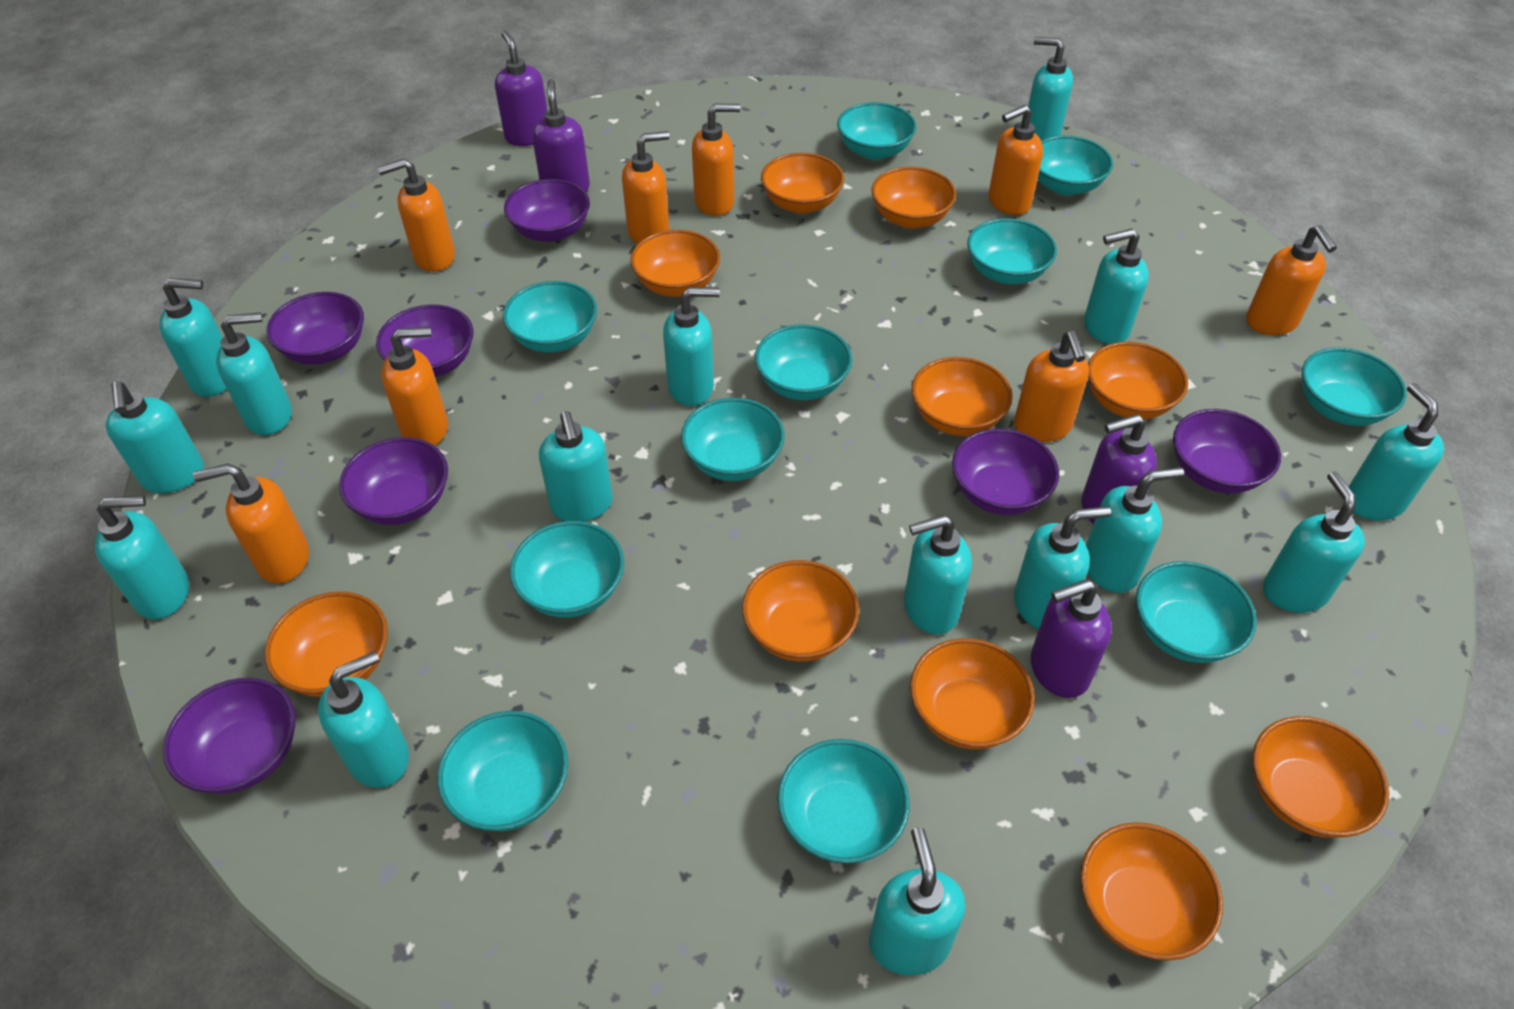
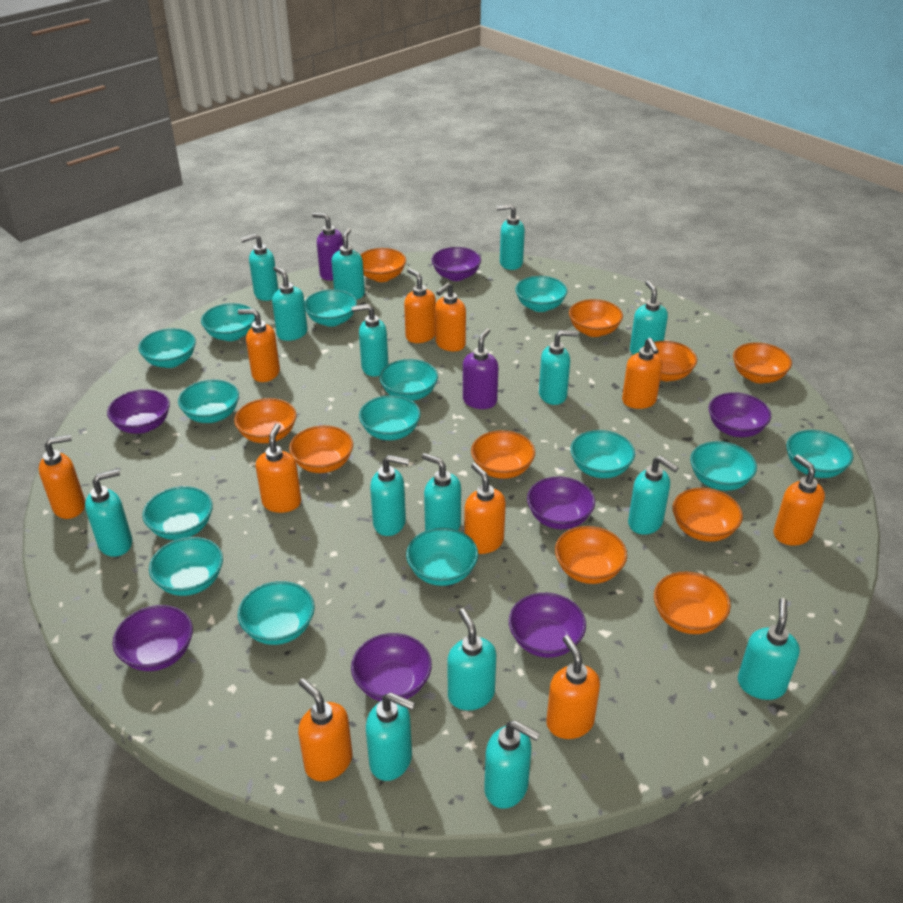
orange soap dispenser: 8 -> 10
purple soap dispenser: 4 -> 2
turquoise bowl: 11 -> 14

